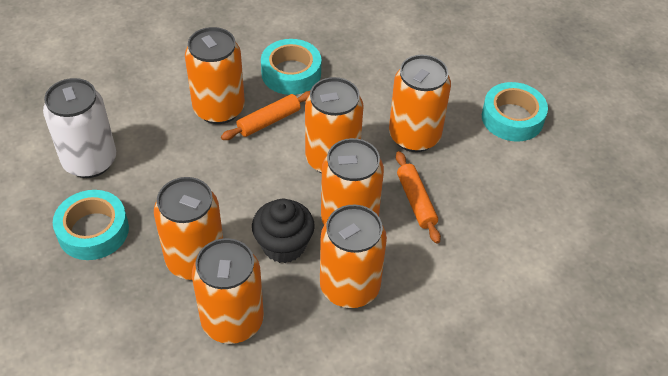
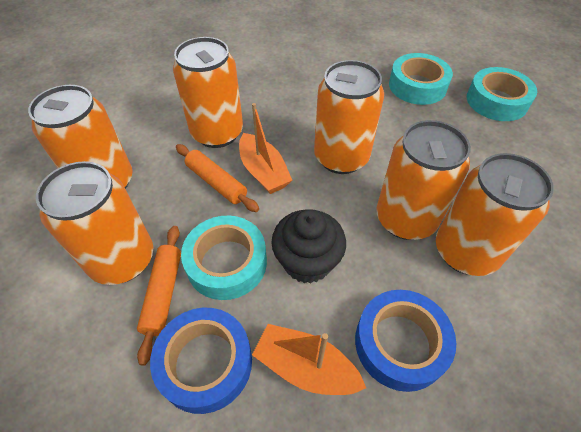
blue tape: 0 -> 2
orange boat: 0 -> 2
orange can: 7 -> 6
white can: 1 -> 0

